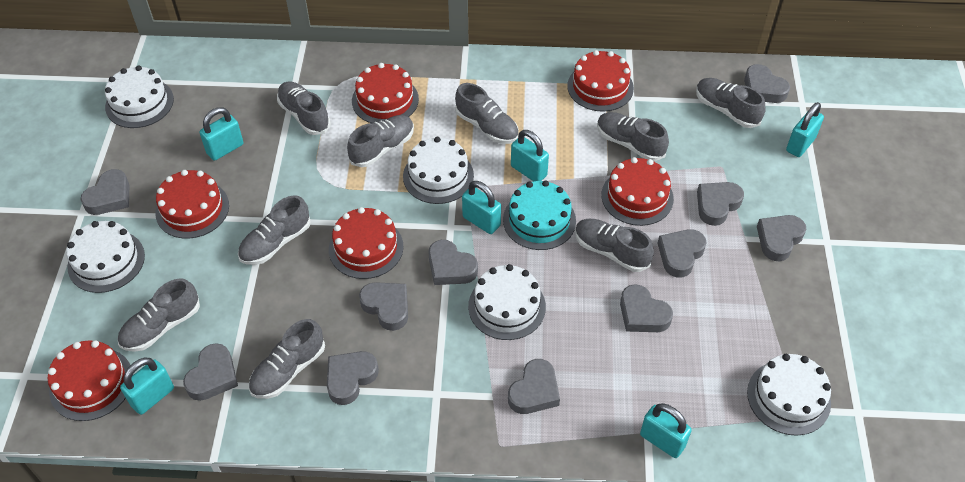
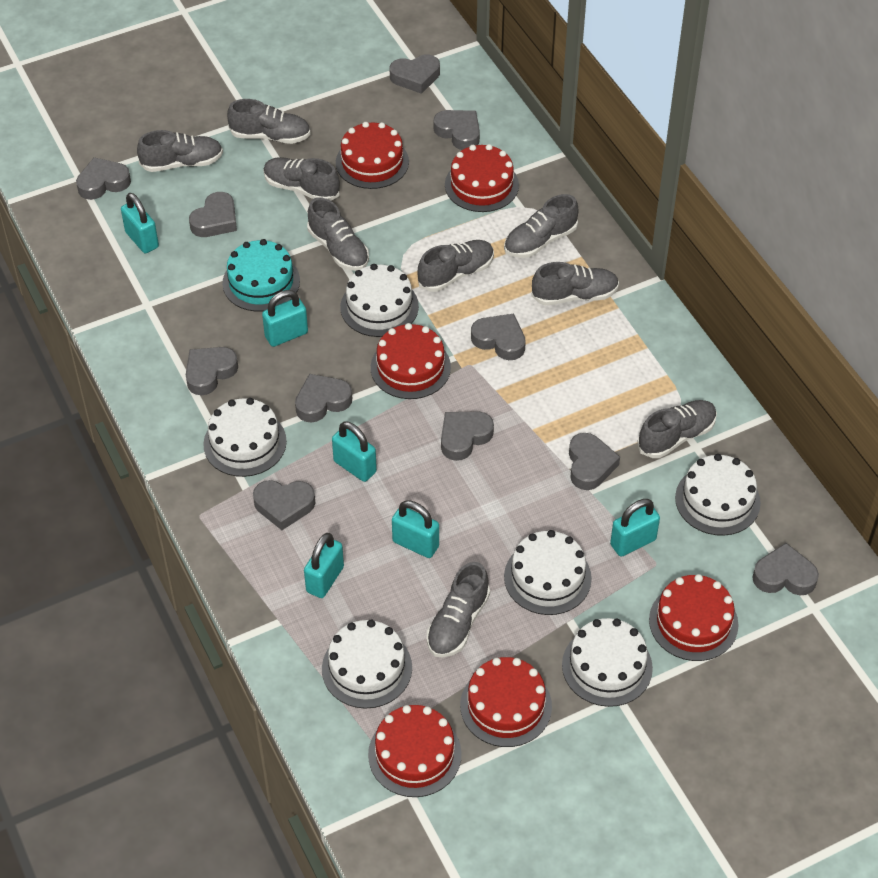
white cake: 5 -> 6

